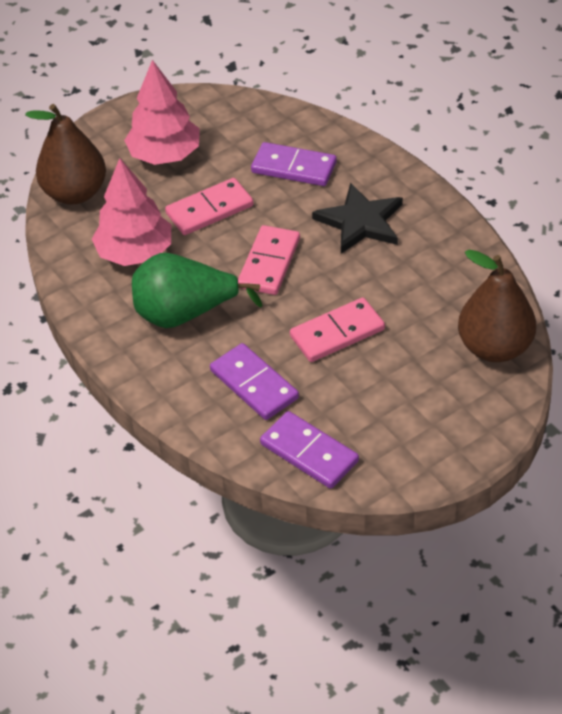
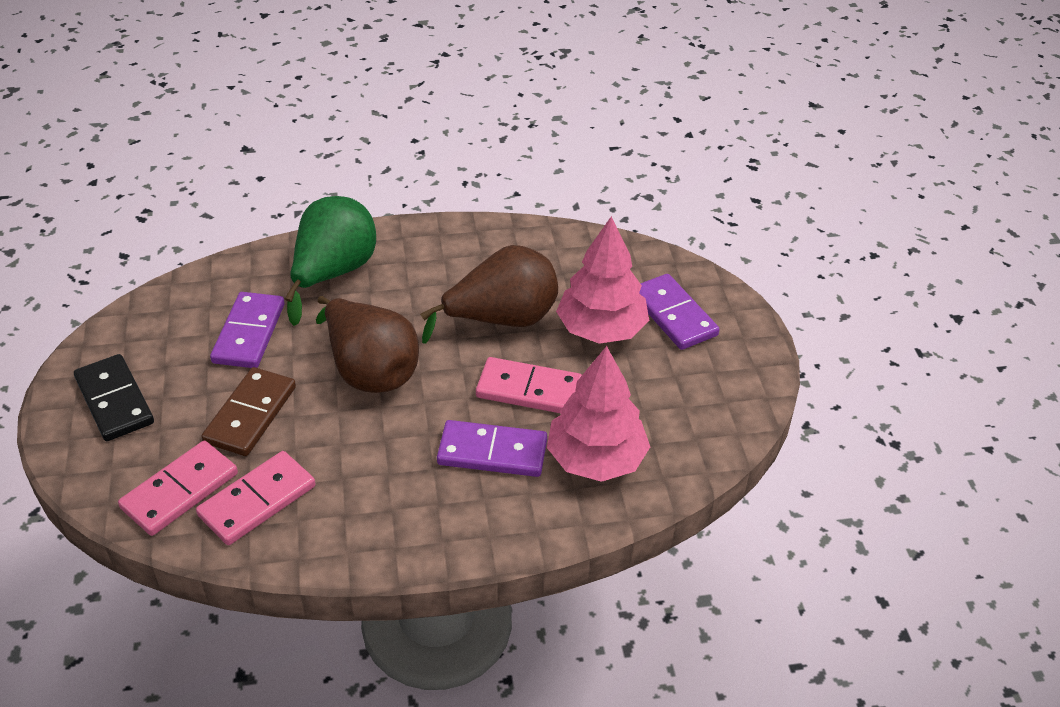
black domino: 0 -> 1
black star: 1 -> 0
brown domino: 0 -> 1

